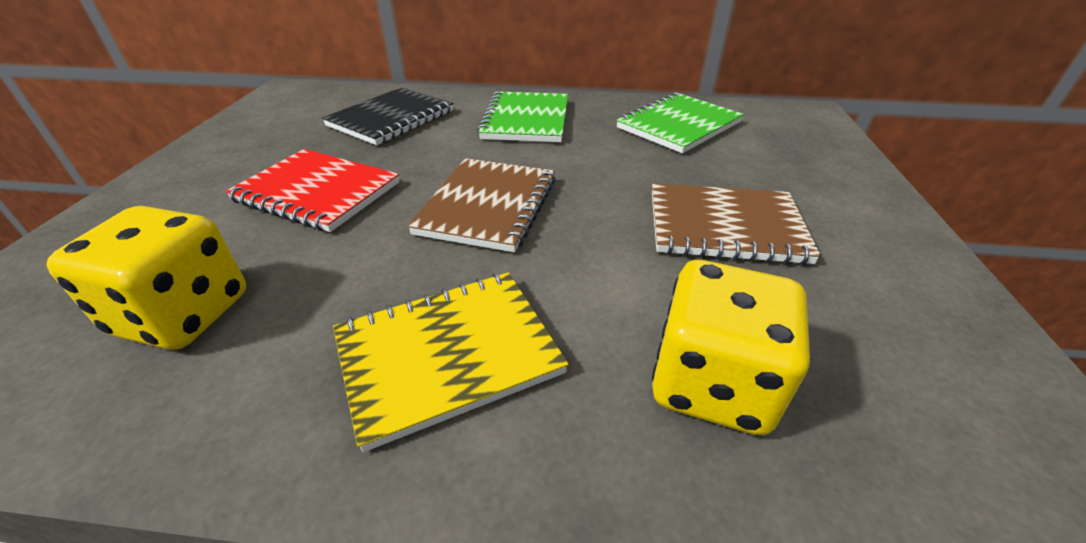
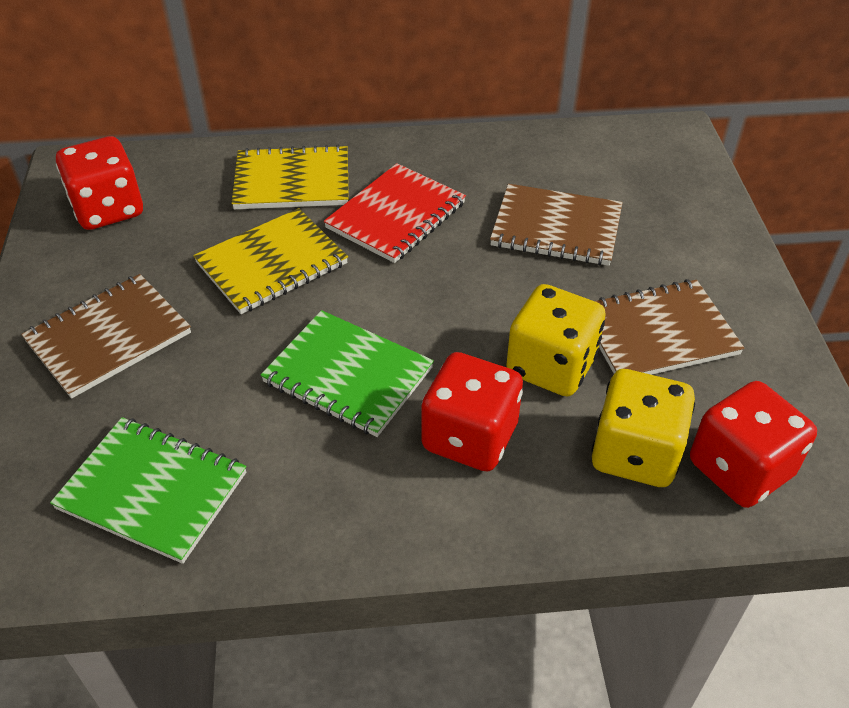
black notebook: 1 -> 0
brown notebook: 2 -> 3
red dice: 0 -> 3
yellow notebook: 1 -> 2

